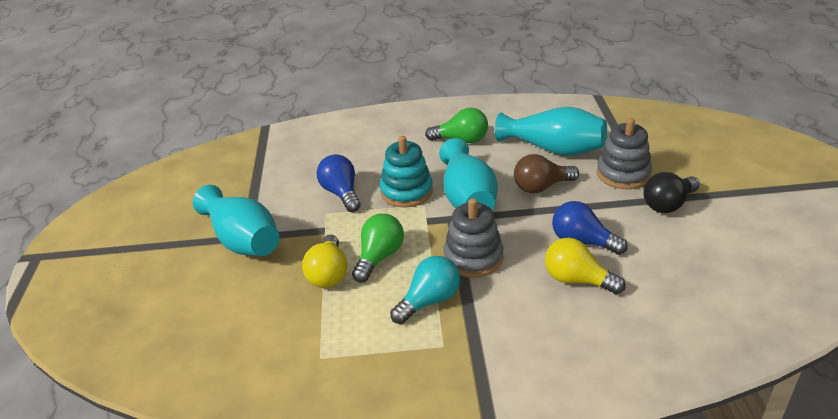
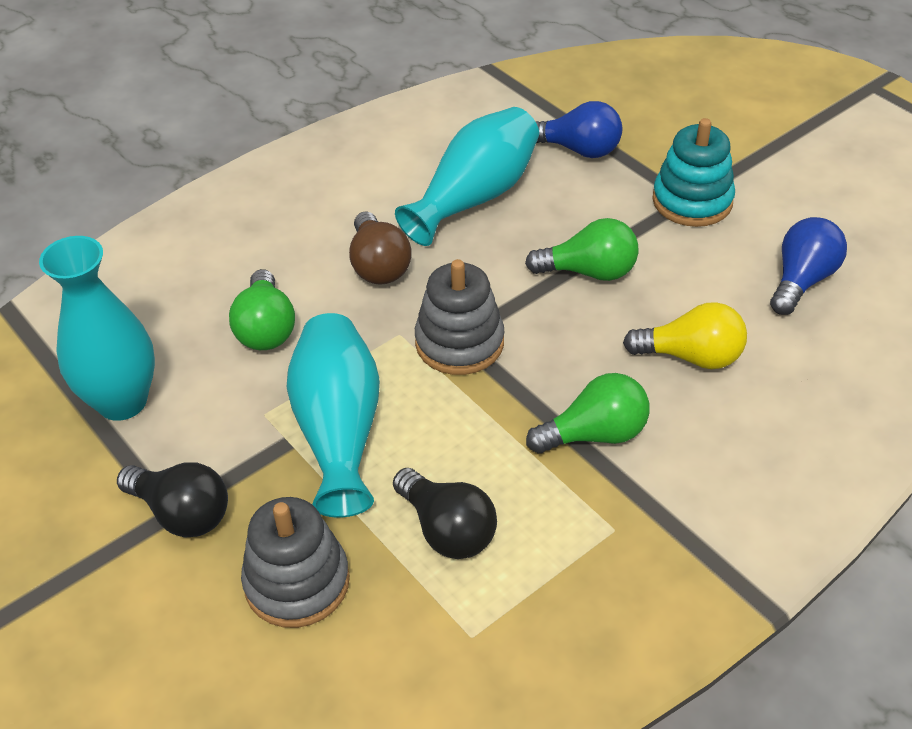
black light bulb: 1 -> 2
green light bulb: 2 -> 3
turquoise light bulb: 1 -> 0
yellow light bulb: 2 -> 1

